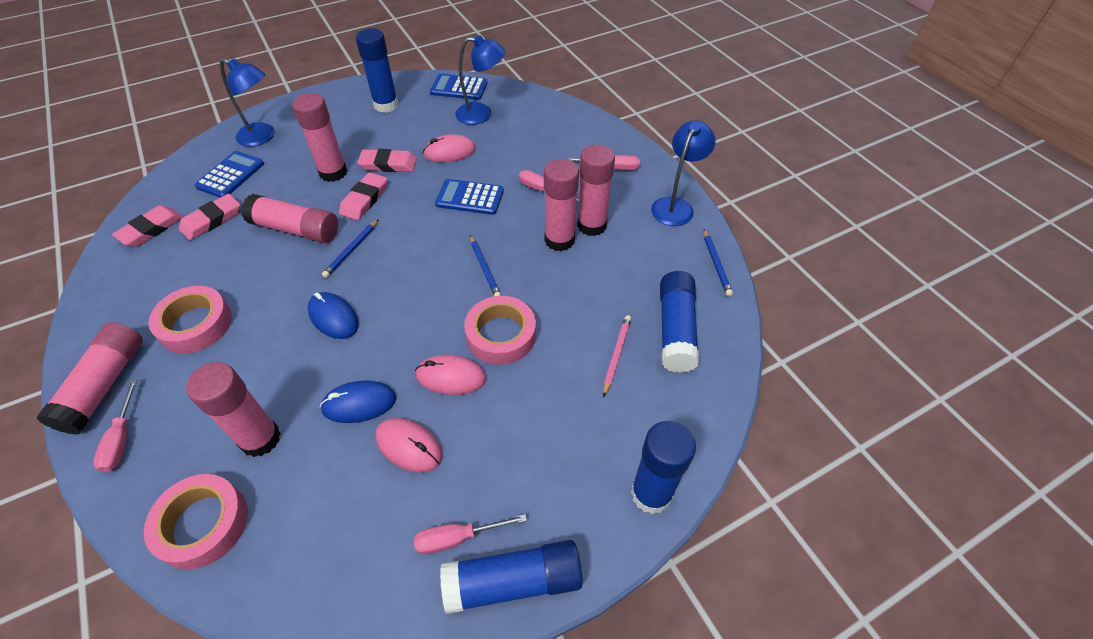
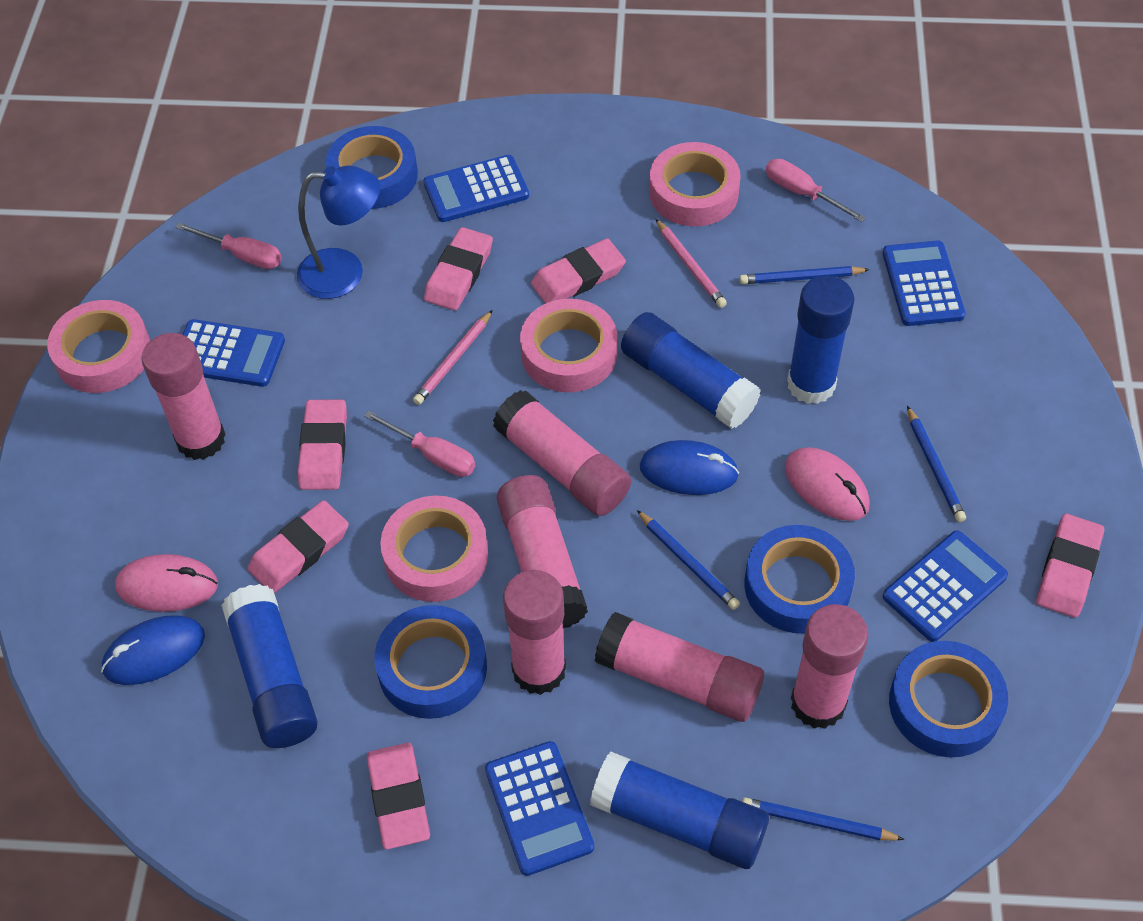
blue calculator: 3 -> 5
blue lamp: 3 -> 1
blue pencil: 3 -> 4
blue tape: 0 -> 4
pink eraser: 4 -> 6
pink mouse: 3 -> 2
pink pencil: 1 -> 2
pink screwdriver: 4 -> 3
pink tape: 3 -> 4

